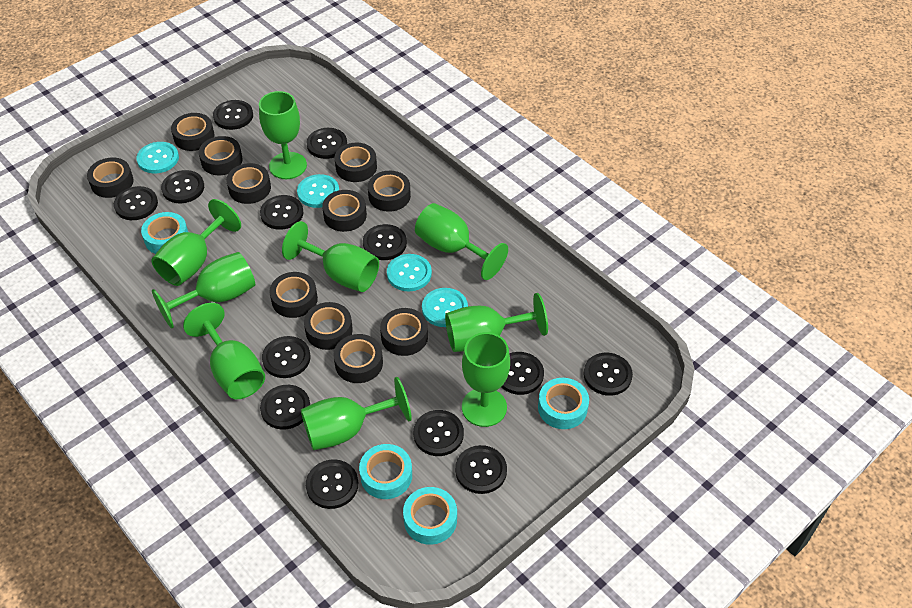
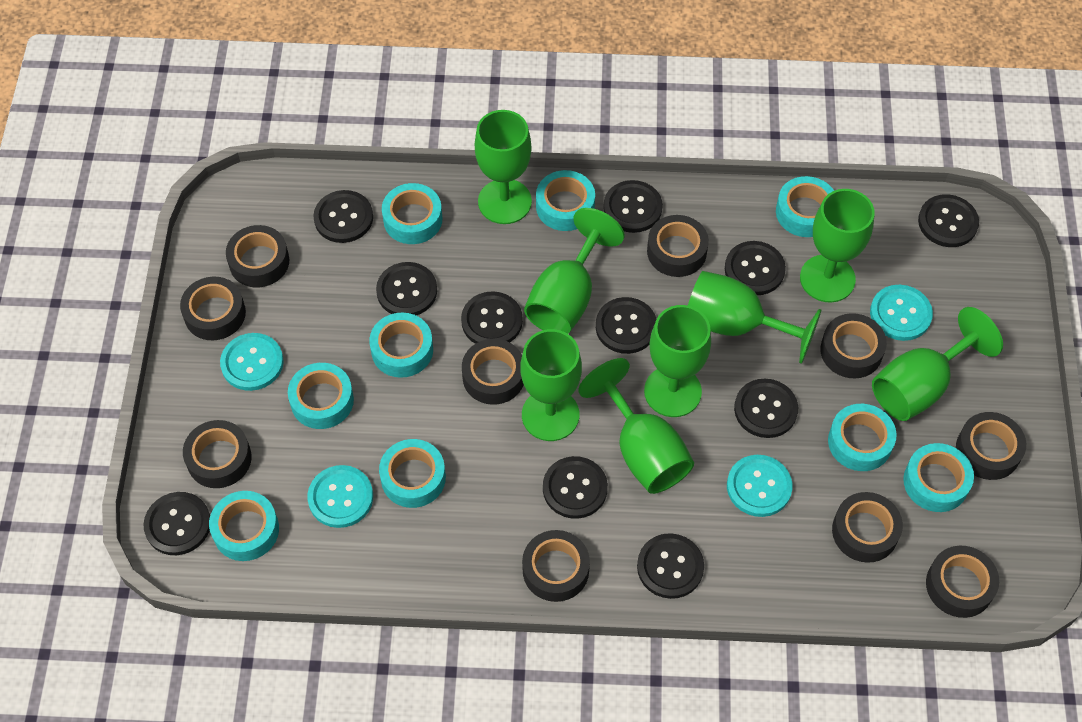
black button: 13 -> 11
black tape: 11 -> 10
green goblet: 9 -> 8
turquoise tape: 4 -> 9

